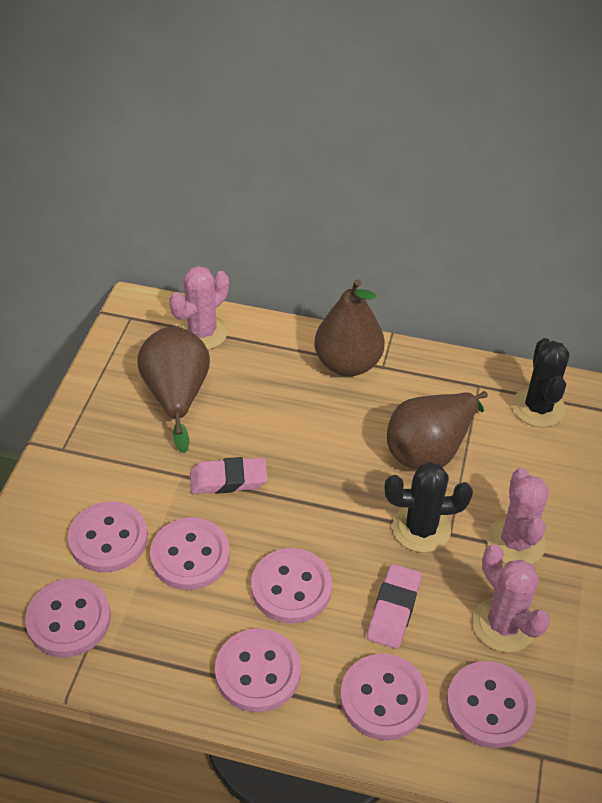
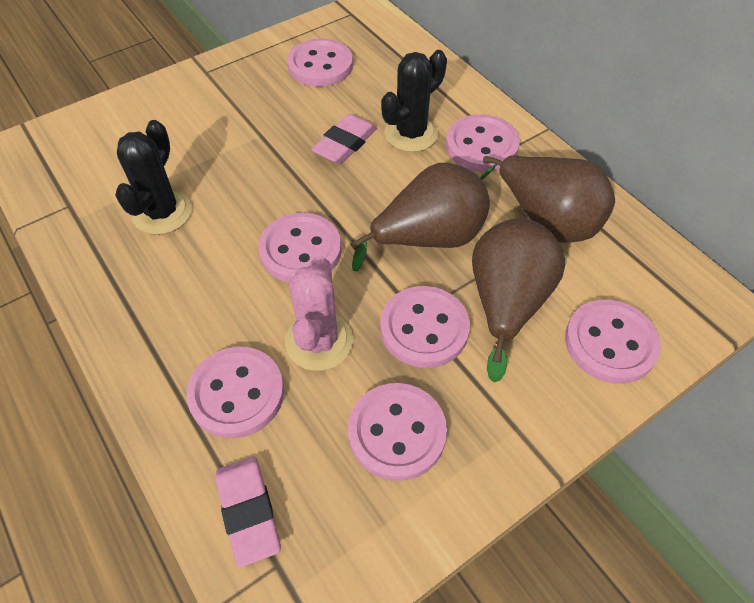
pink cactus: 3 -> 1

